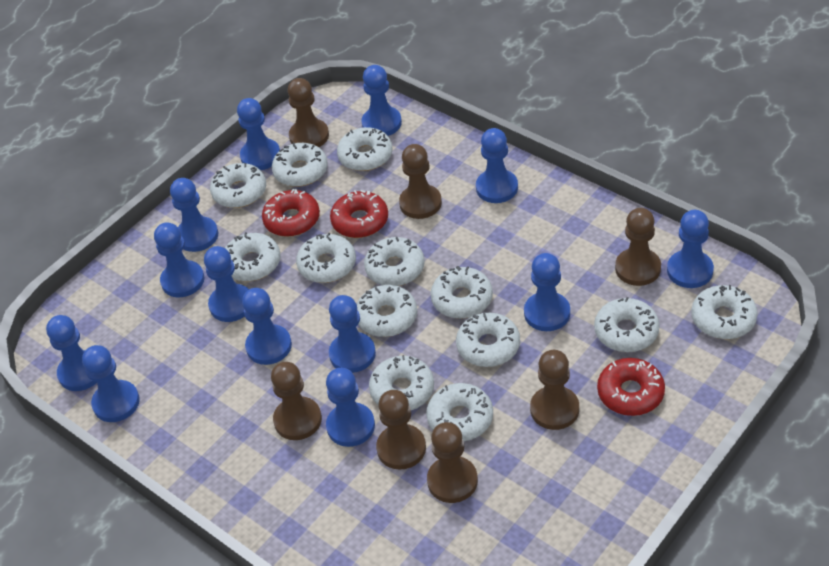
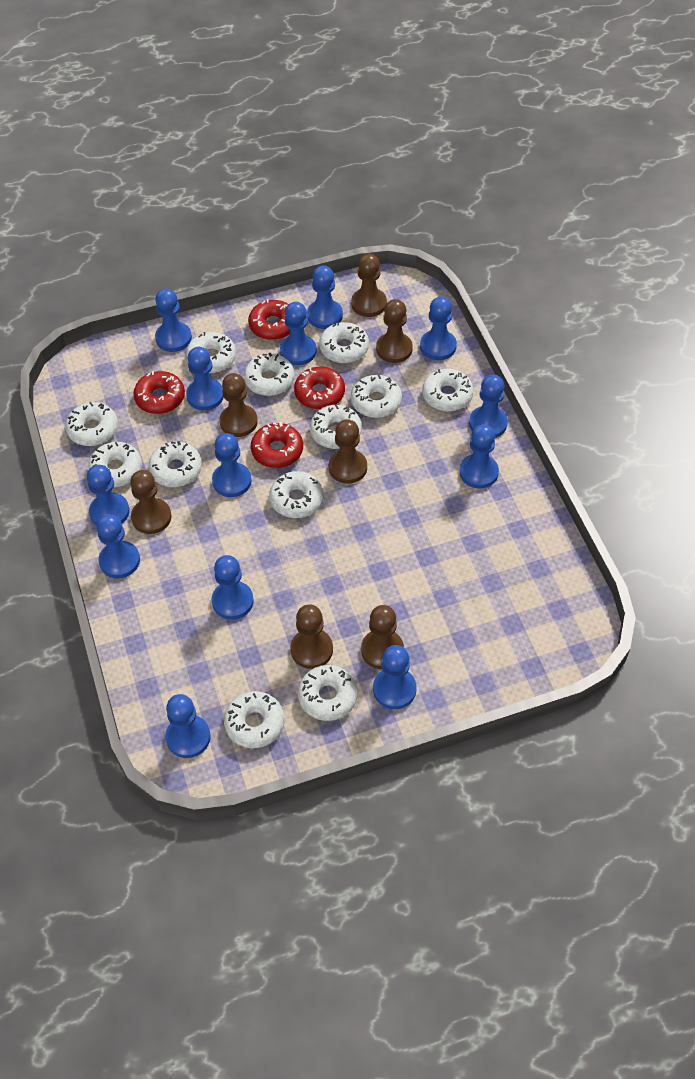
red donut: 3 -> 4
white donut: 13 -> 12

